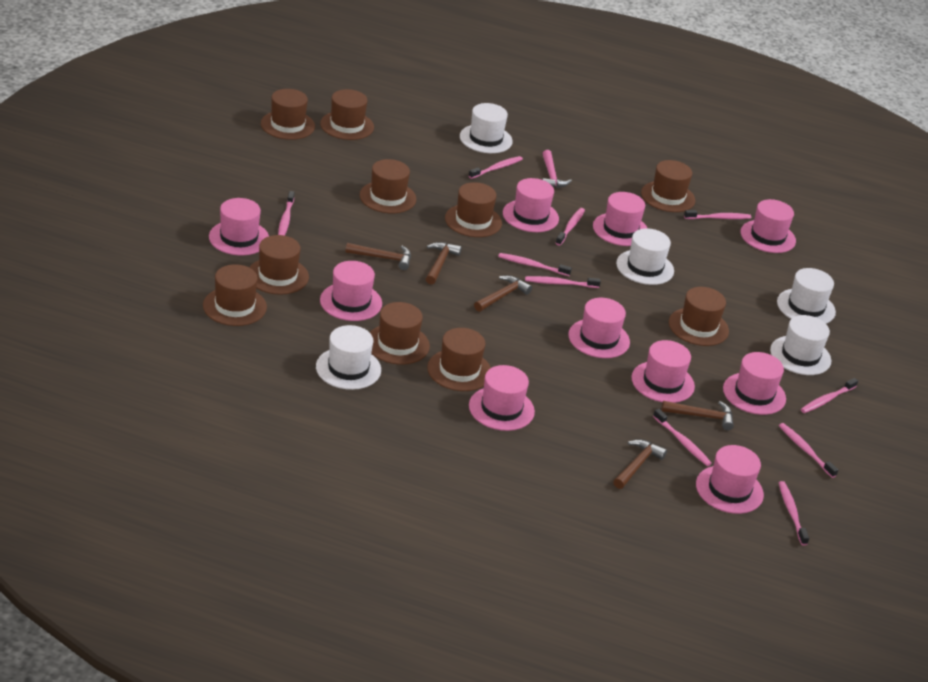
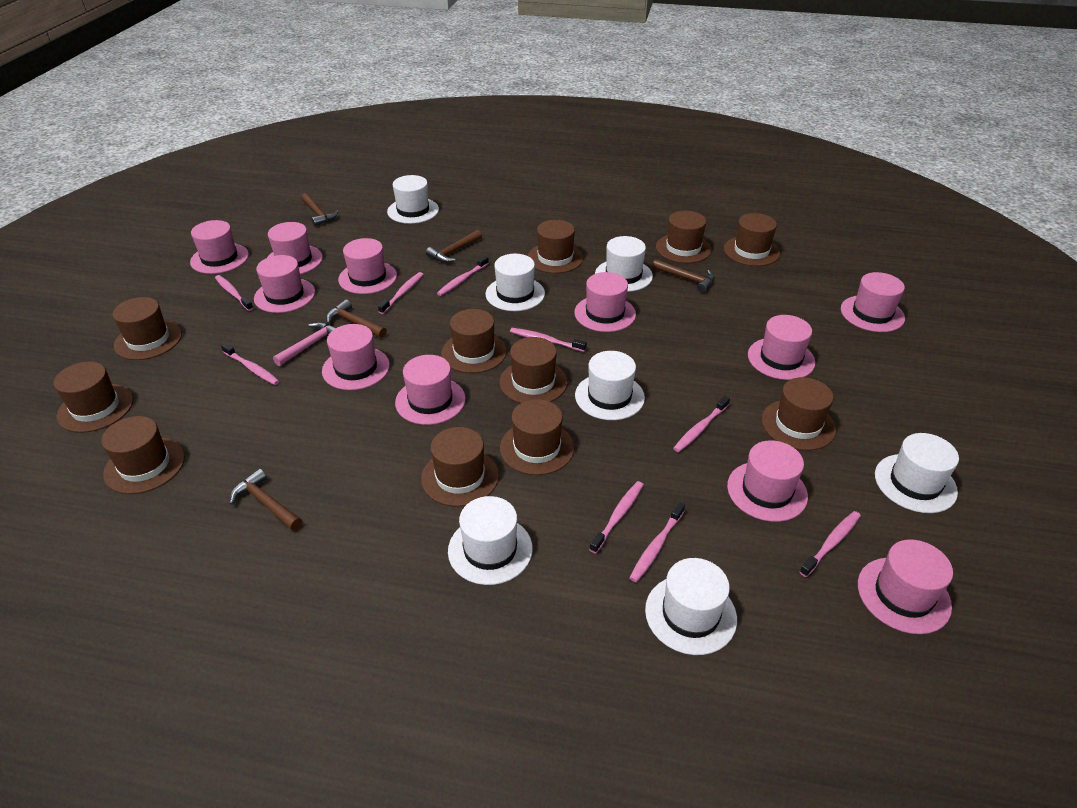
brown hat: 10 -> 11
pink hat: 10 -> 11
pink toothbrush: 10 -> 9
white hat: 5 -> 7

